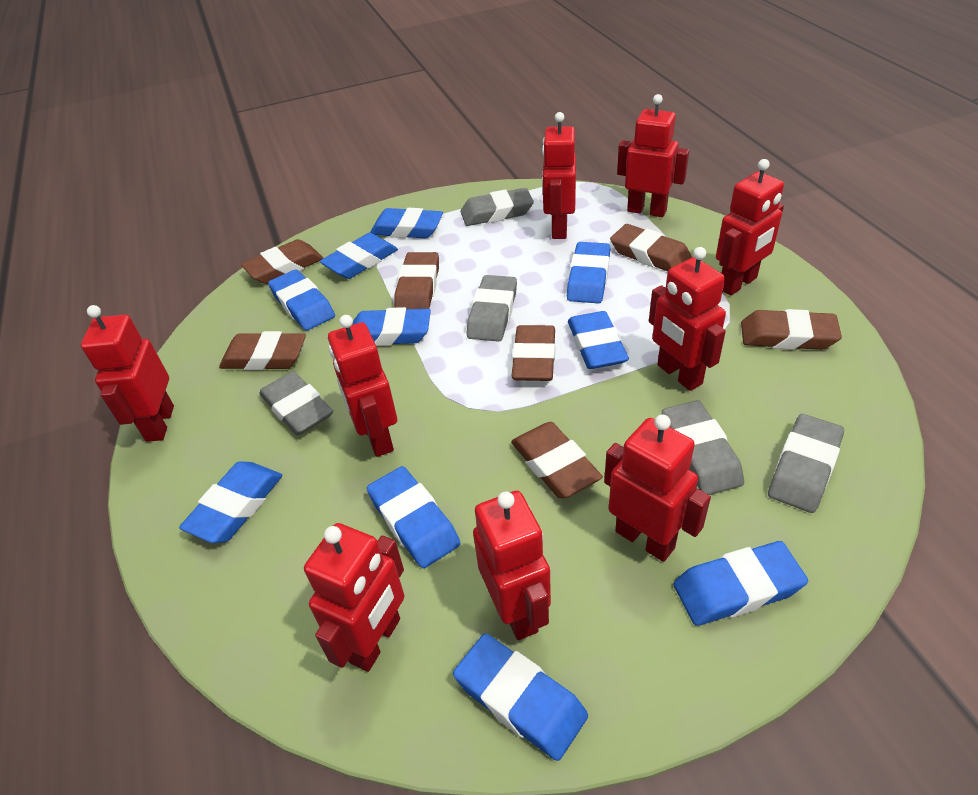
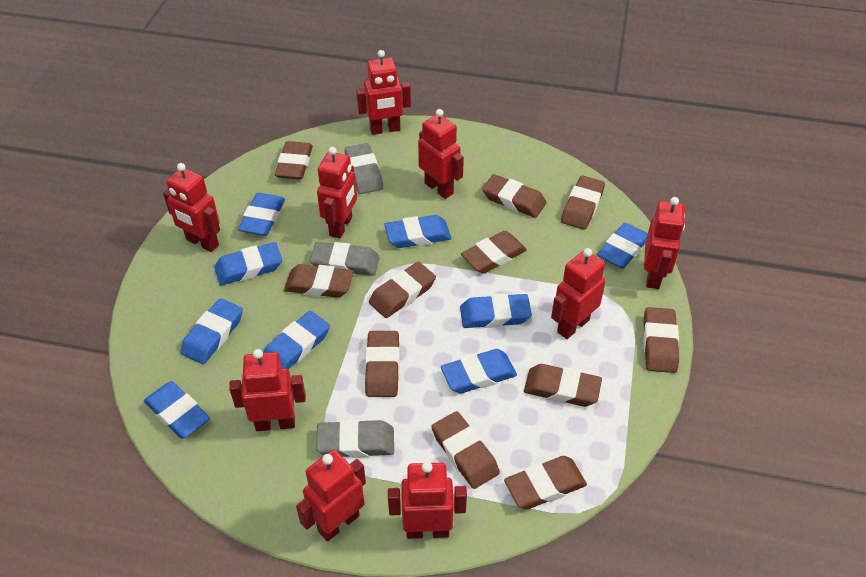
blue eraser: 10 -> 9
brown eraser: 7 -> 11
grey eraser: 5 -> 3

